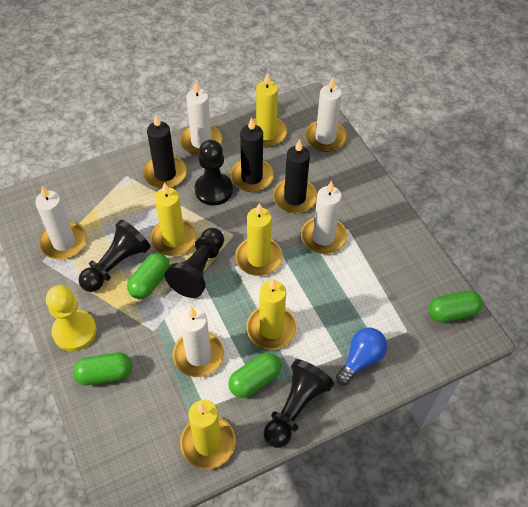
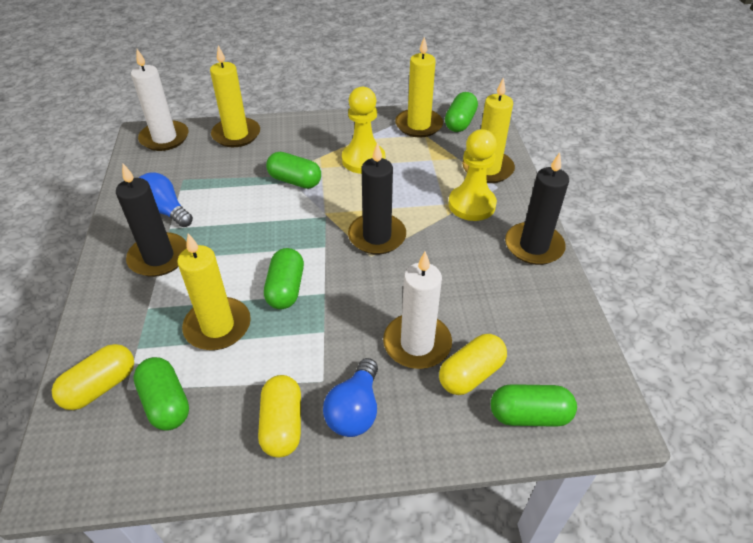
black pawn: 4 -> 0
blue light bulb: 1 -> 2
green capsule: 4 -> 5
white candle: 5 -> 2
yellow candle: 5 -> 4
yellow capsule: 0 -> 3
yellow pawn: 1 -> 2

